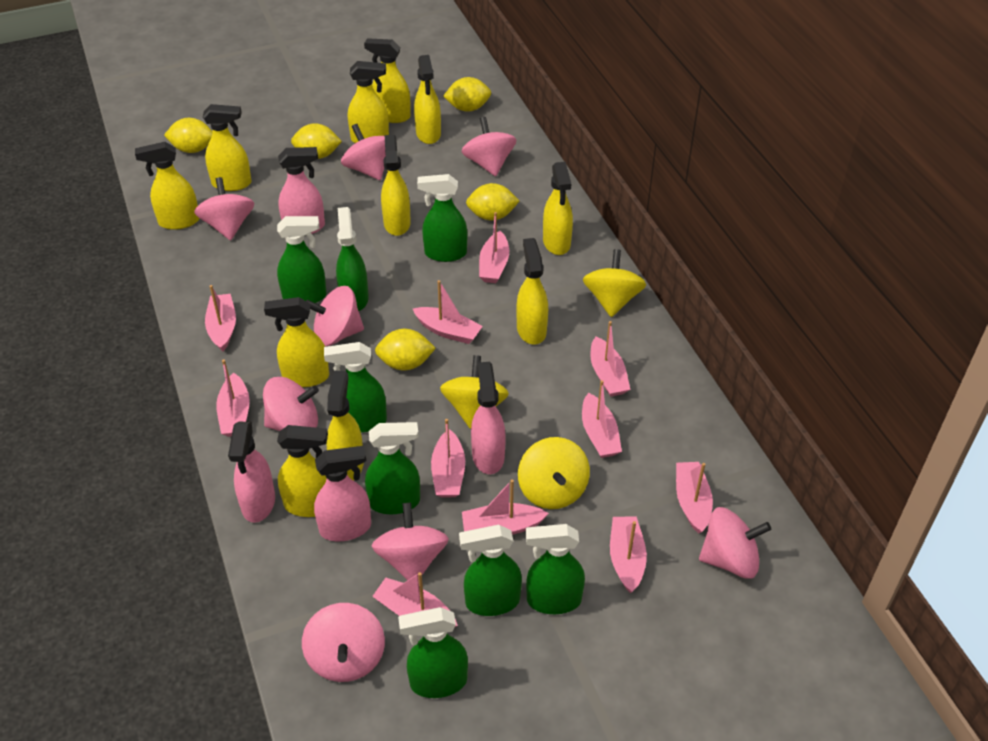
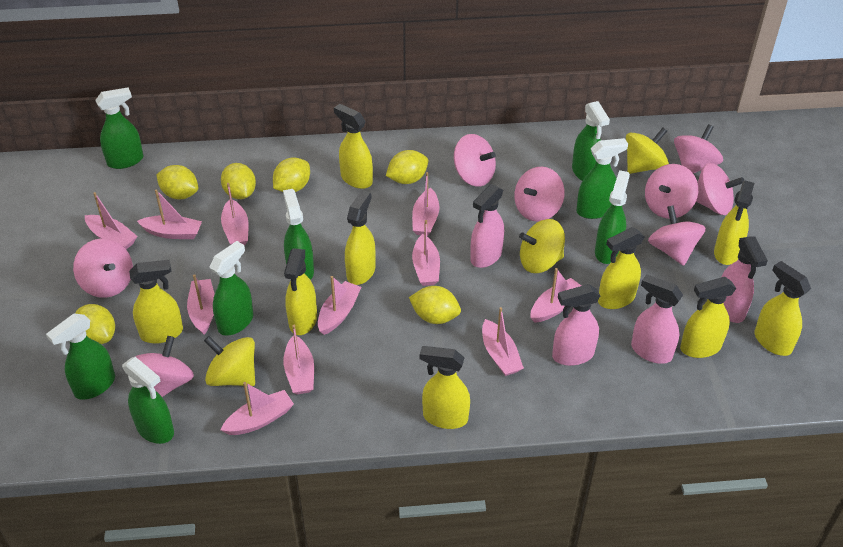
yellow lemon: 5 -> 6
yellow spray bottle: 11 -> 9

